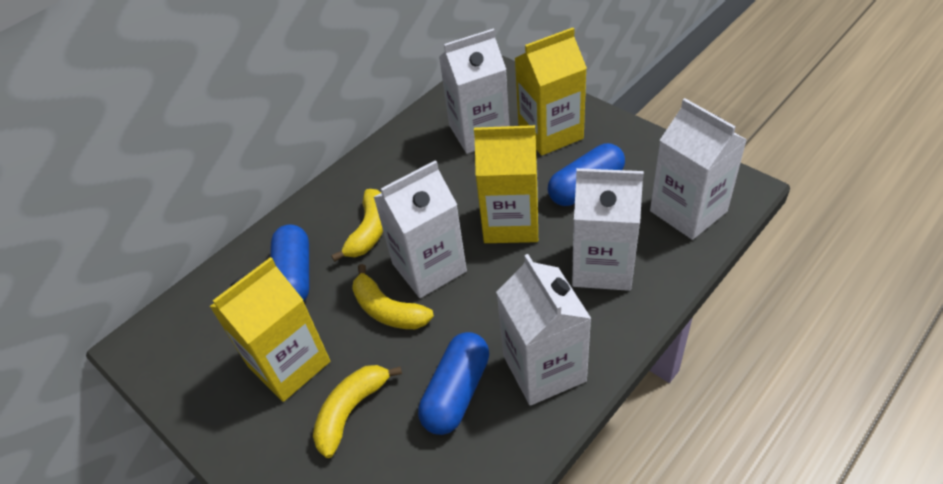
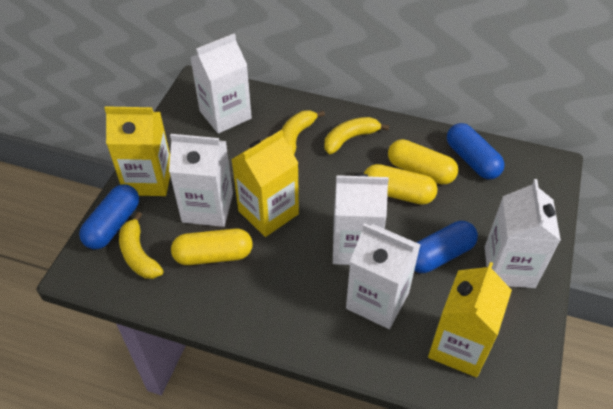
yellow capsule: 0 -> 3

